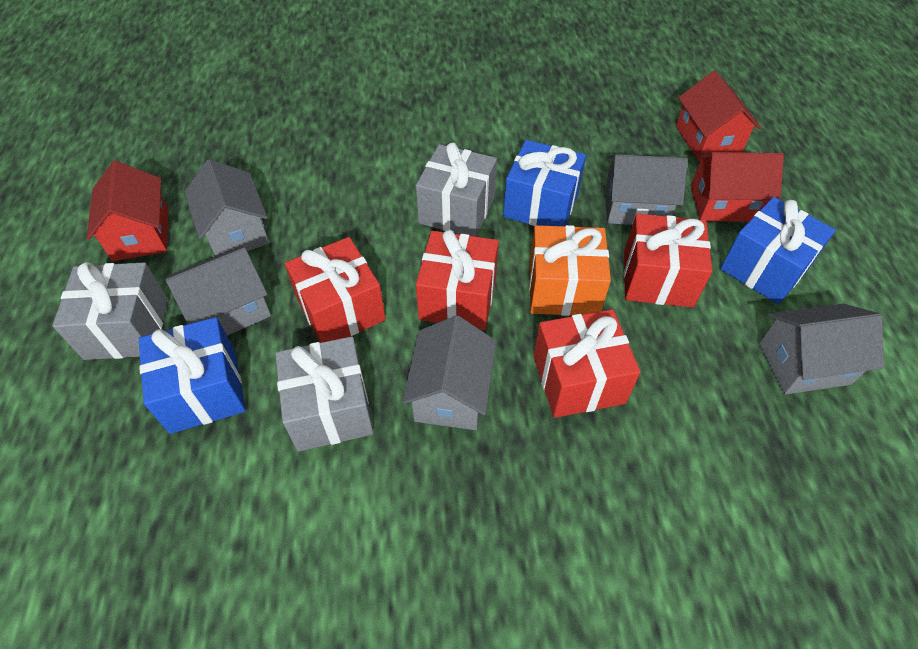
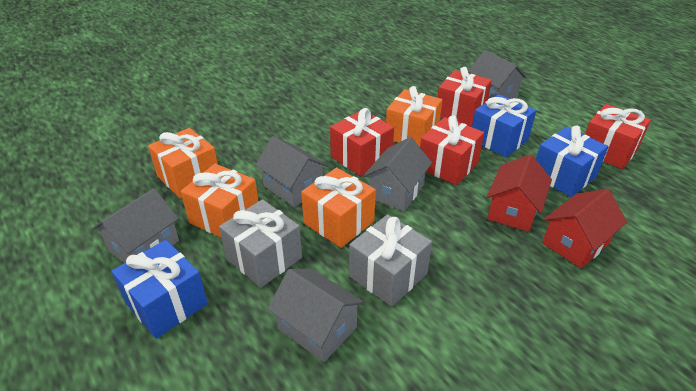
grey gift: 3 -> 2
orange gift: 1 -> 4
red house: 3 -> 2

